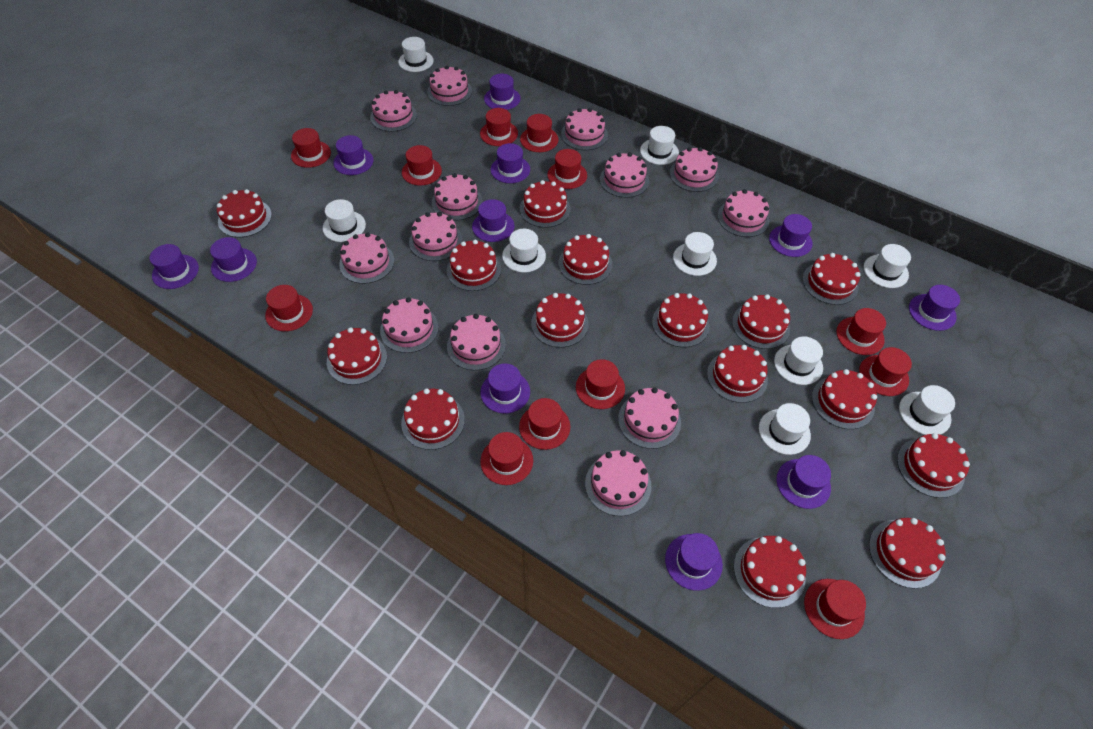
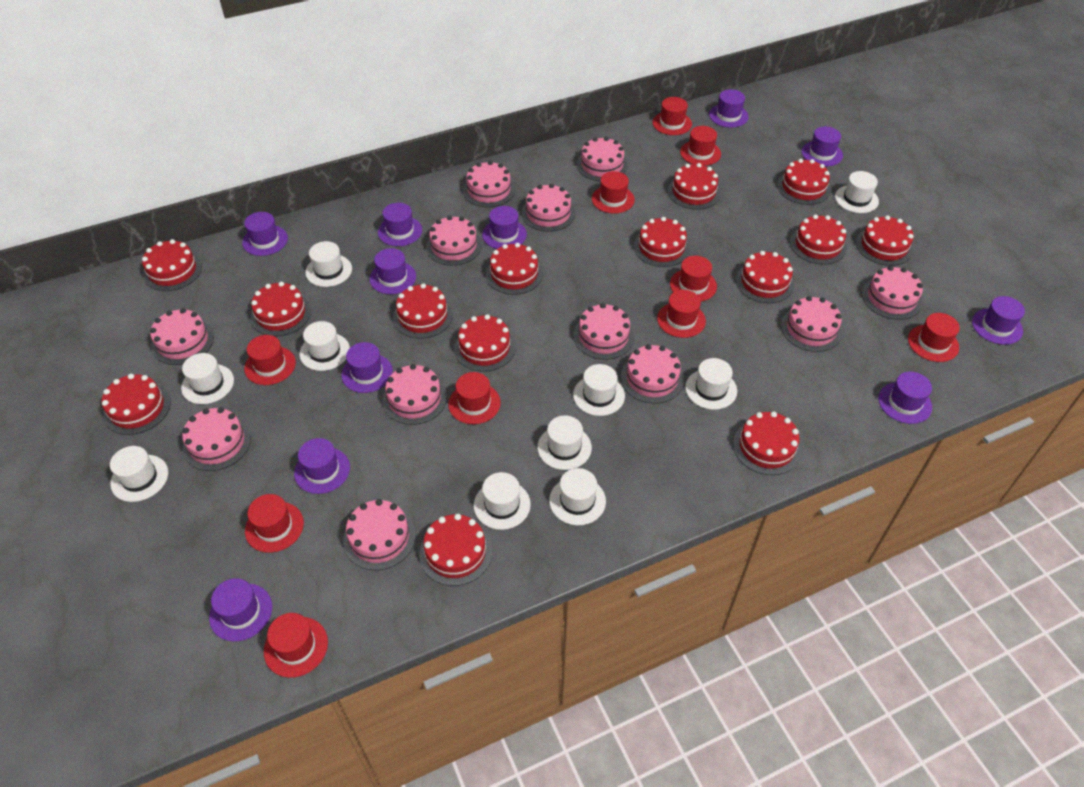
pink cake: 13 -> 12
red cake: 15 -> 14
red hat: 12 -> 10
white hat: 9 -> 10

